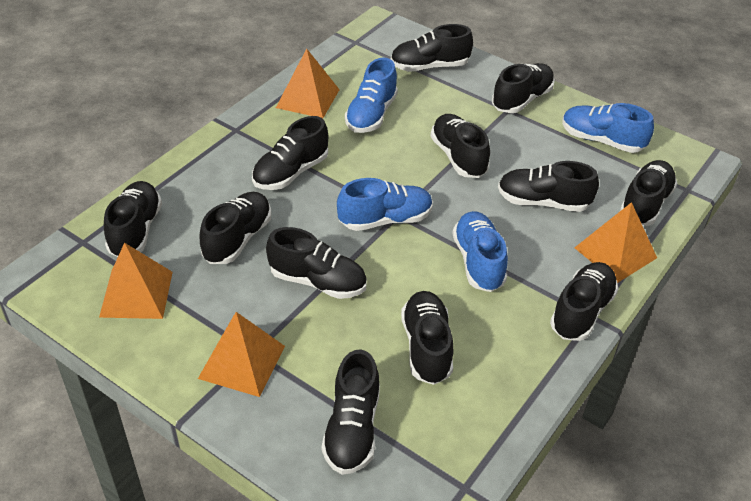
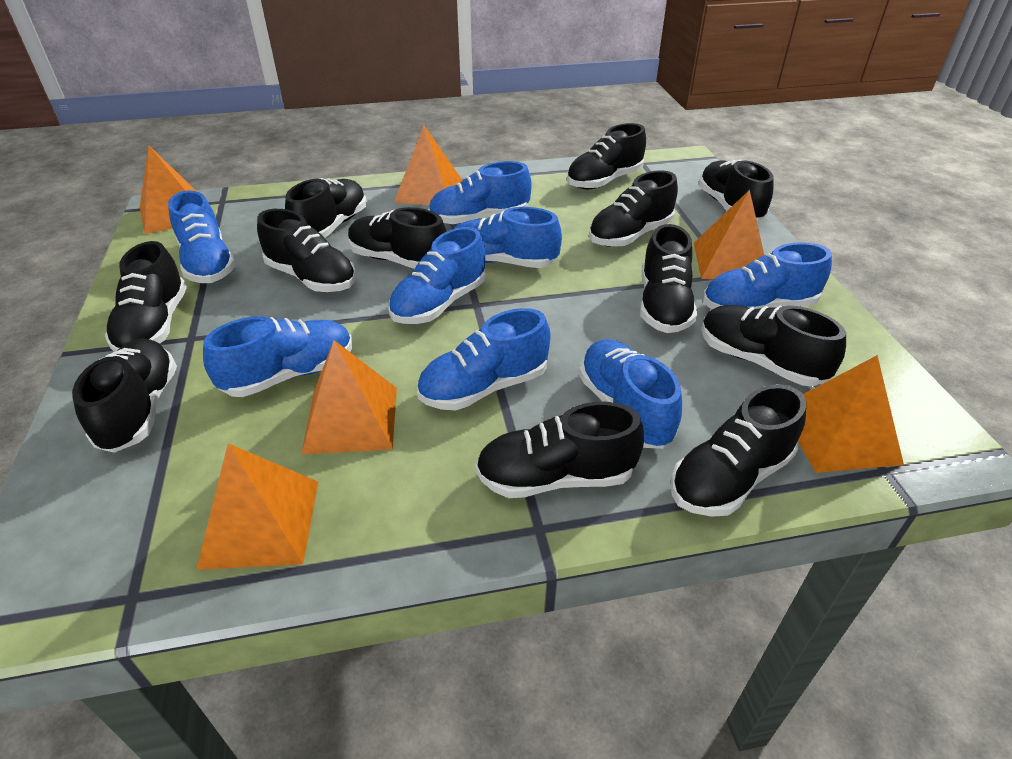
blue shoe: 4 -> 8
orange pyramid: 4 -> 6

